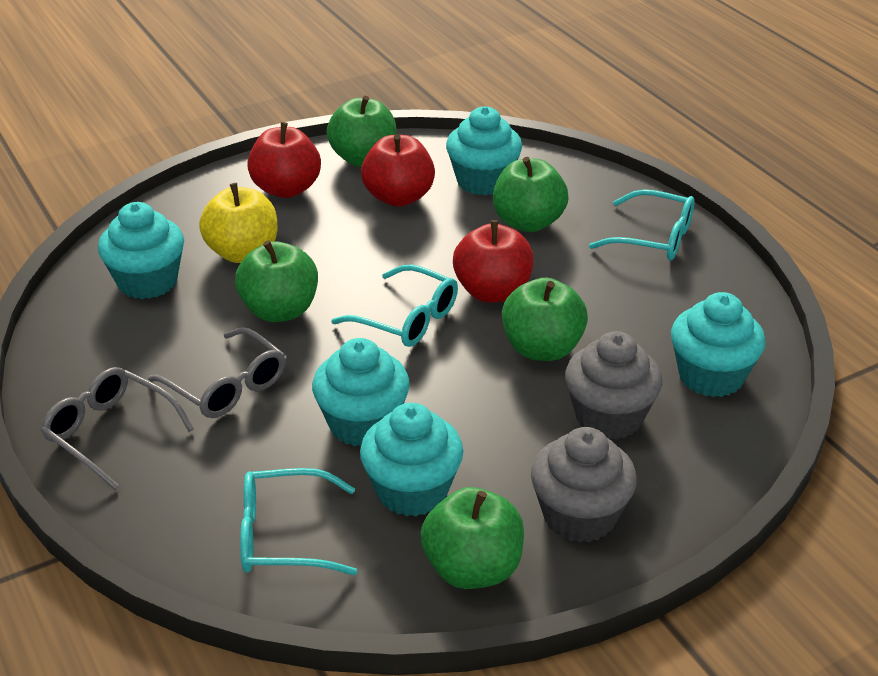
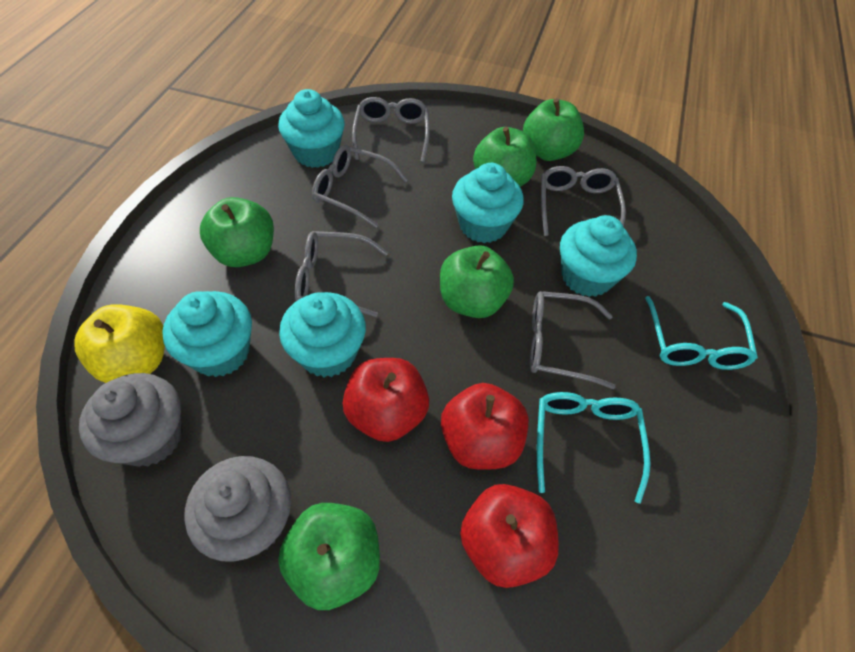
grey glasses: 2 -> 5
turquoise glasses: 3 -> 2

